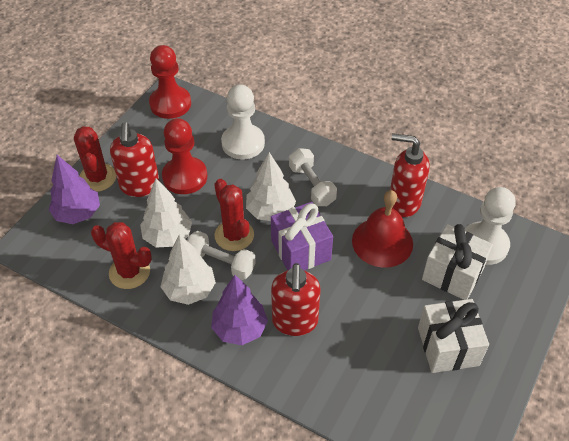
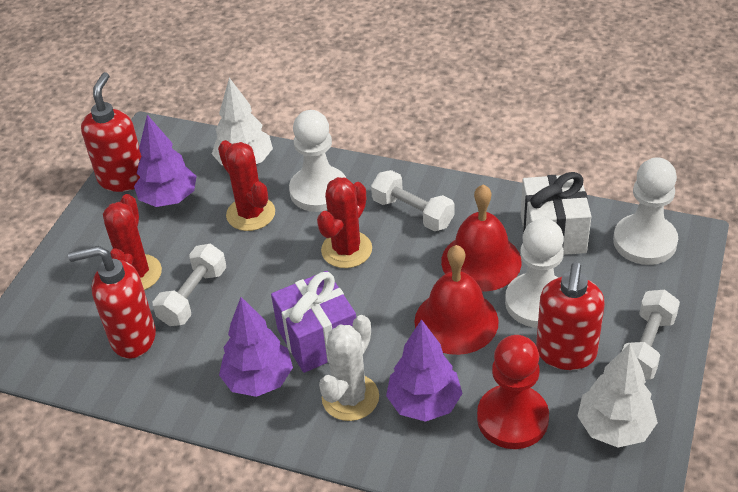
purple tree: 2 -> 3
red bell: 1 -> 2
red pawn: 2 -> 1
white cactus: 0 -> 1
white dumbbell: 2 -> 3
white gift: 2 -> 1
white pawn: 2 -> 3
white tree: 3 -> 2

